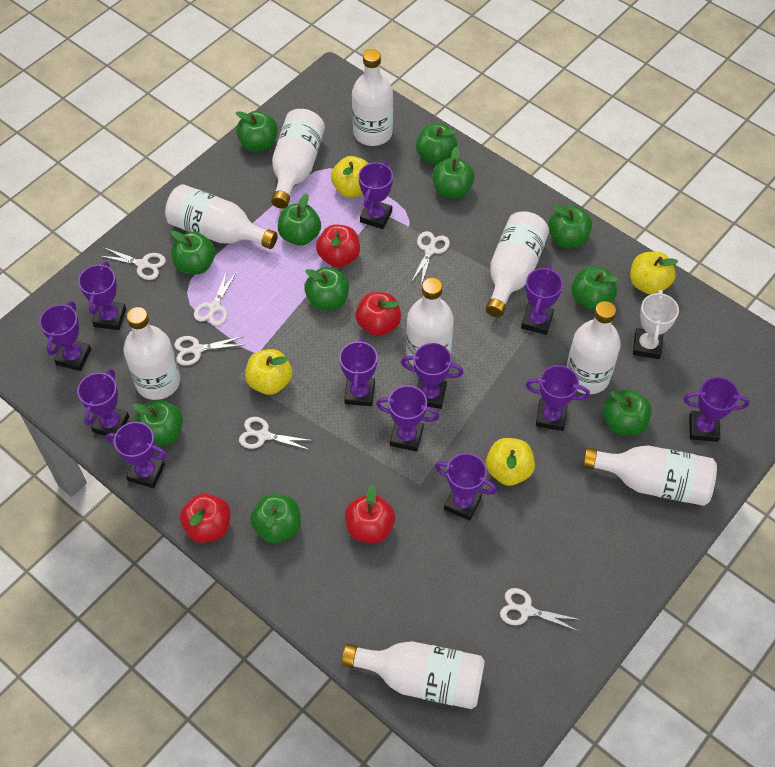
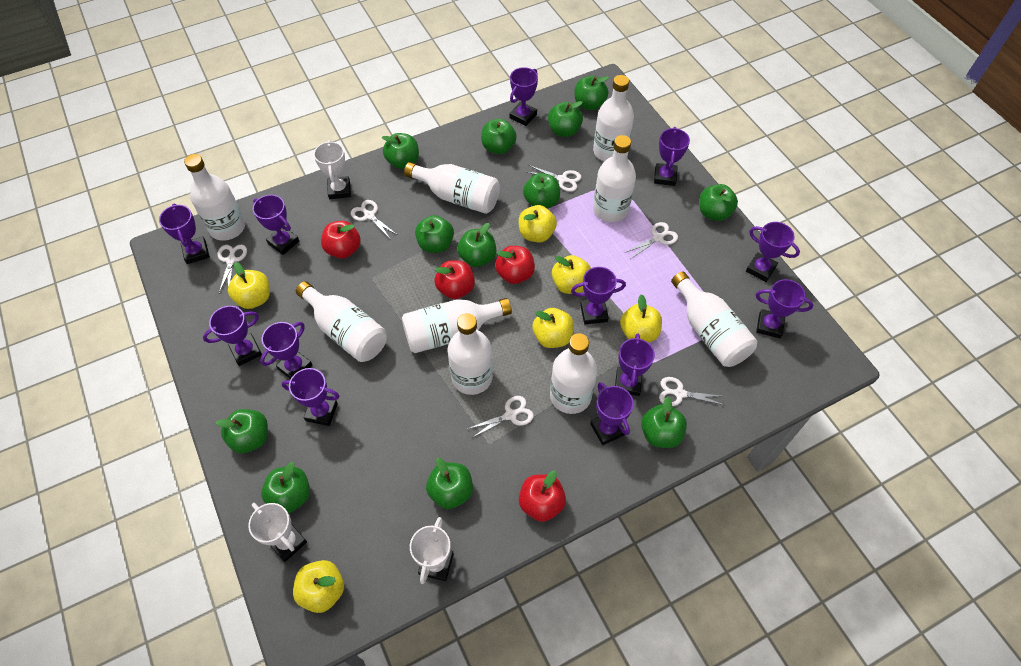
green apple: 11 -> 12
white trophy: 1 -> 3
yellow apple: 4 -> 6

